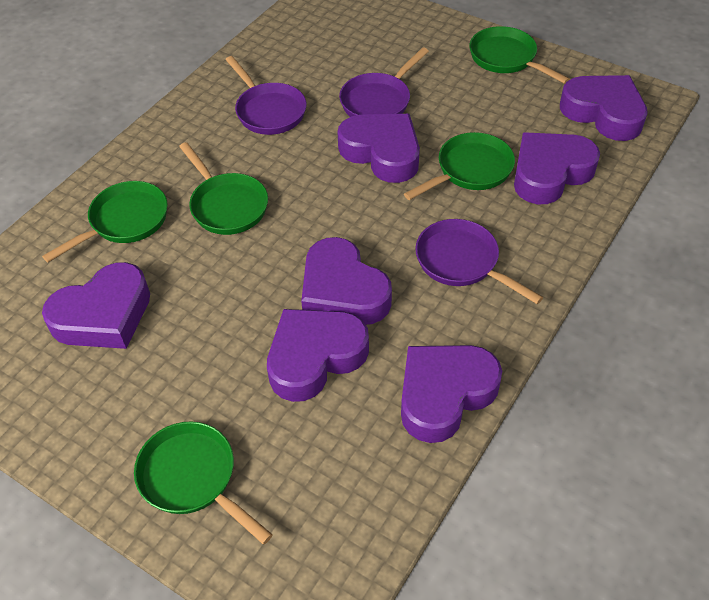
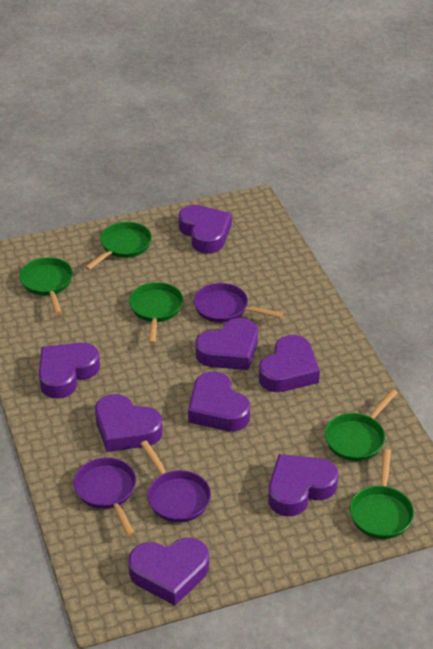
purple heart: 7 -> 8

